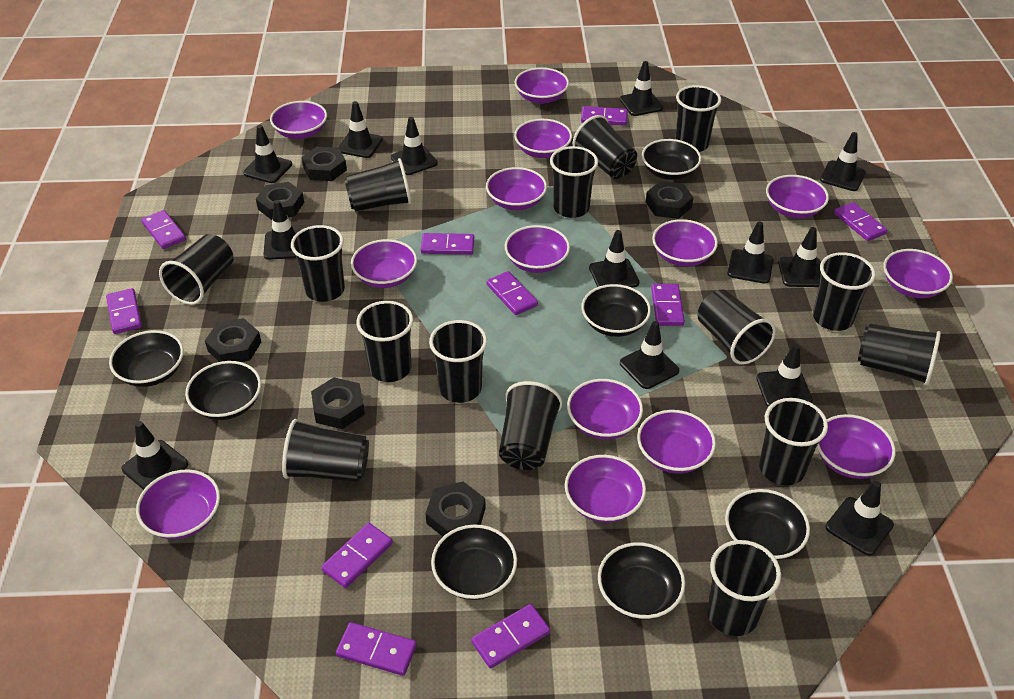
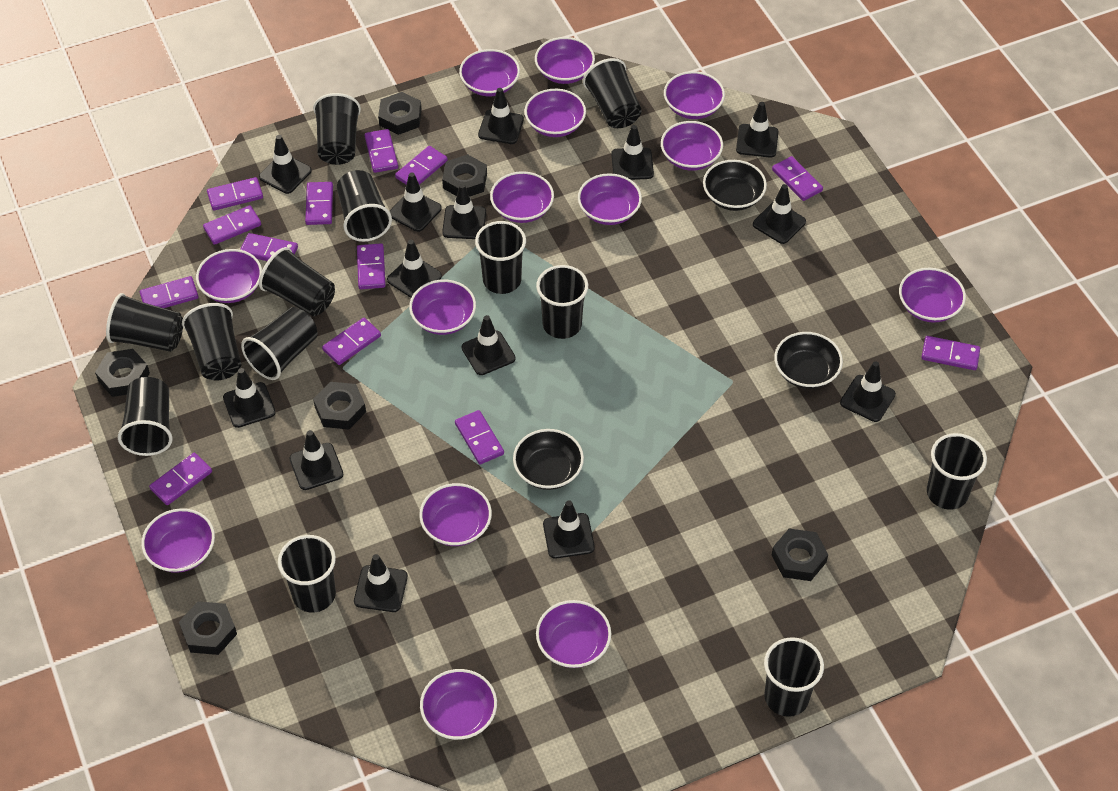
black bowl: 7 -> 3
black cup: 15 -> 13
black traffic cone: 13 -> 14
purple domino: 10 -> 13

